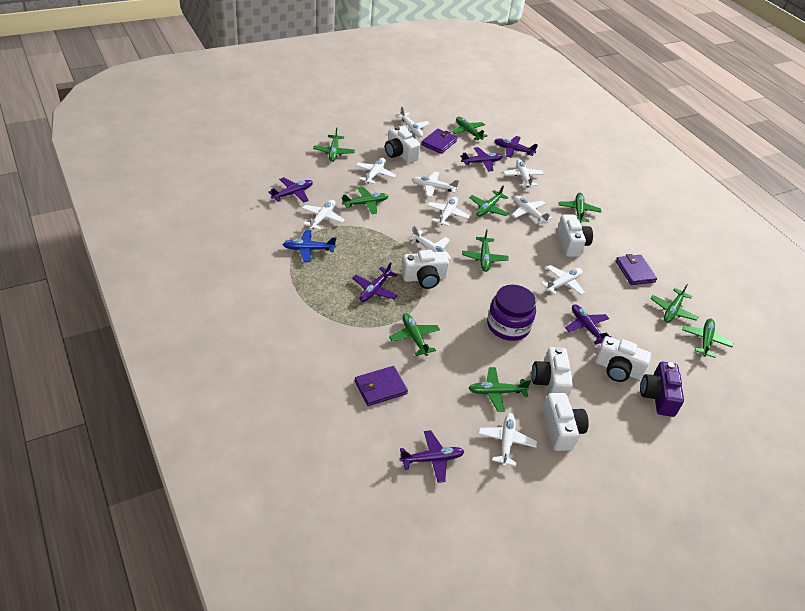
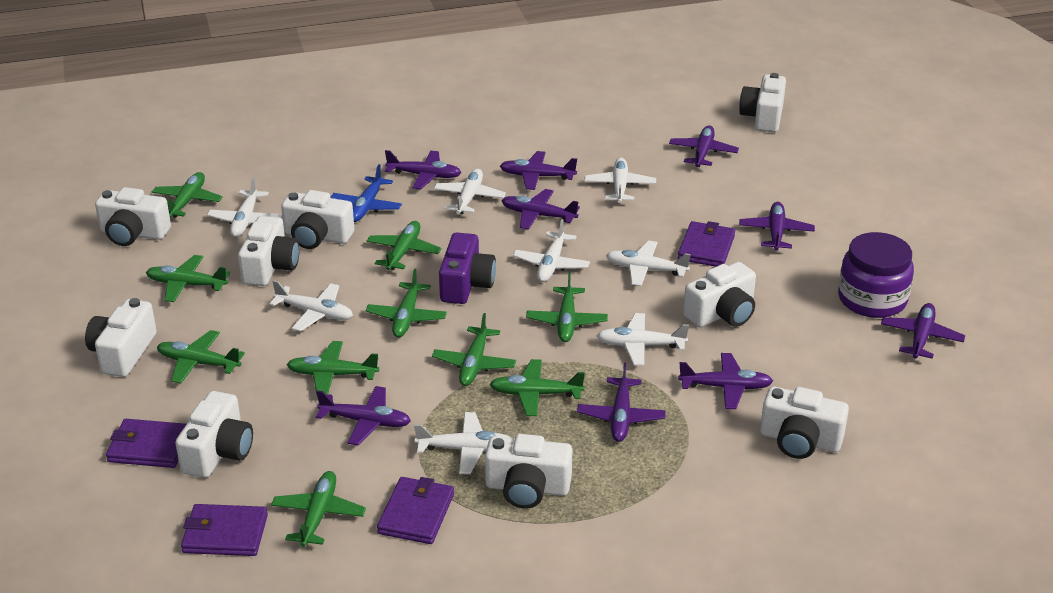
purple plane: 6 -> 9
purple wallet: 3 -> 4
white camera: 6 -> 9
white plane: 10 -> 8

